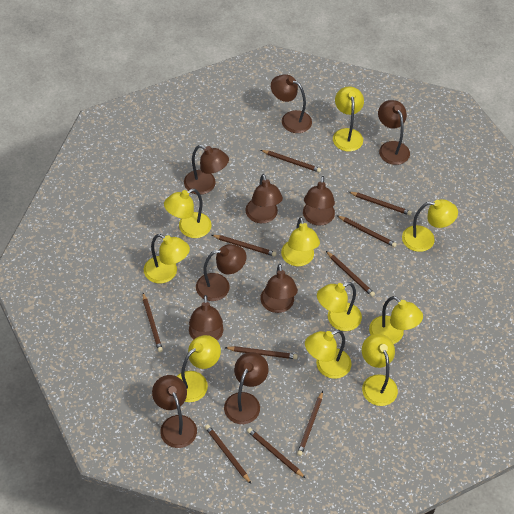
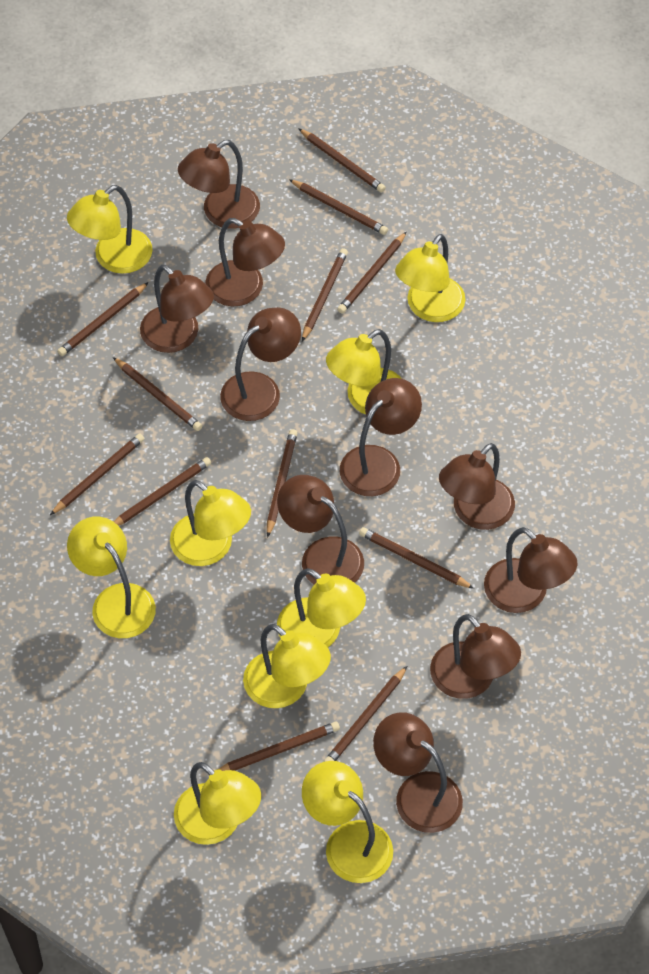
brown pencil: 10 -> 12
yellow lamp: 10 -> 9

